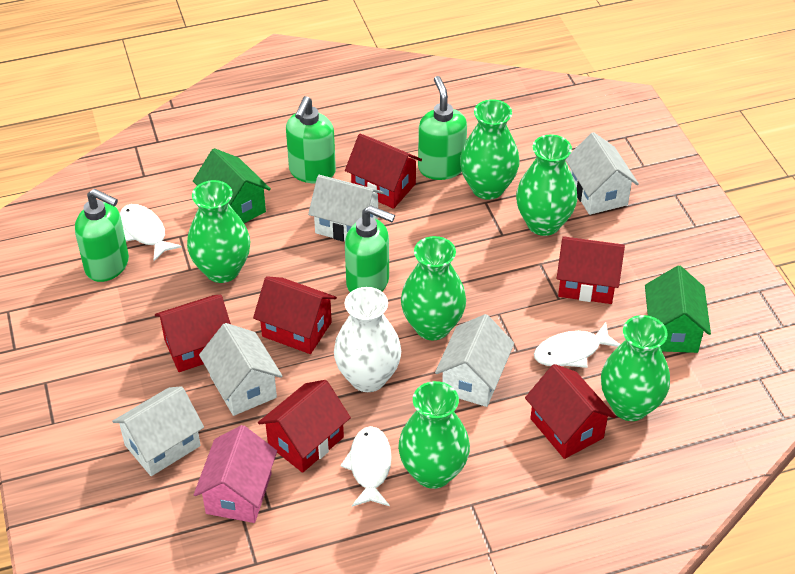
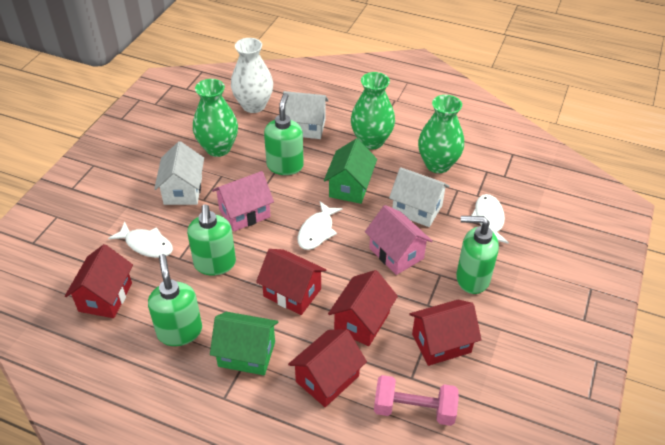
green vase: 6 -> 3
pink dumbbell: 0 -> 1
pink house: 1 -> 2
red house: 6 -> 5
white house: 5 -> 3

